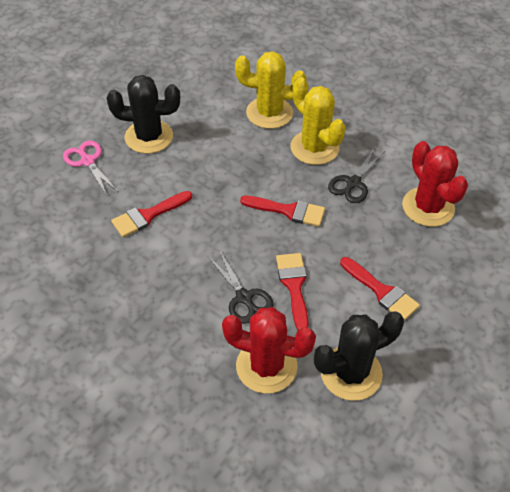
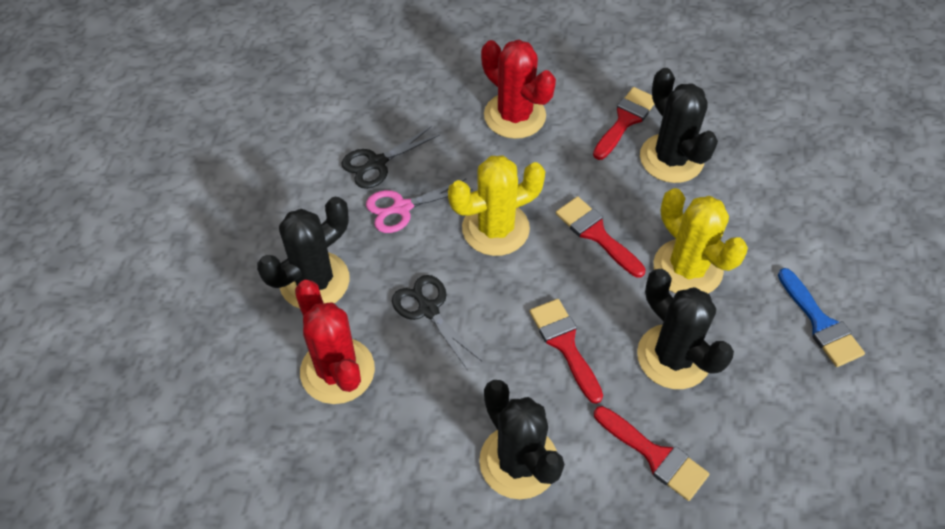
black cactus: 2 -> 4
blue brush: 0 -> 1

